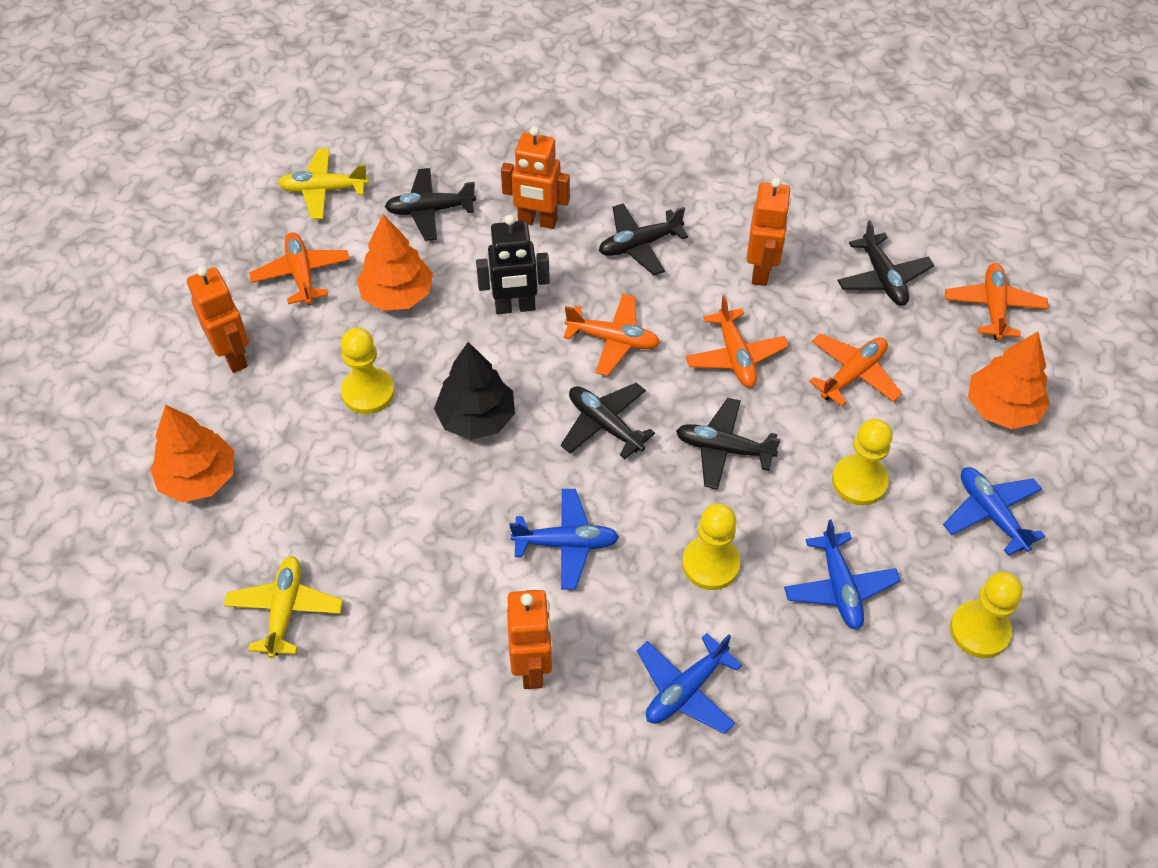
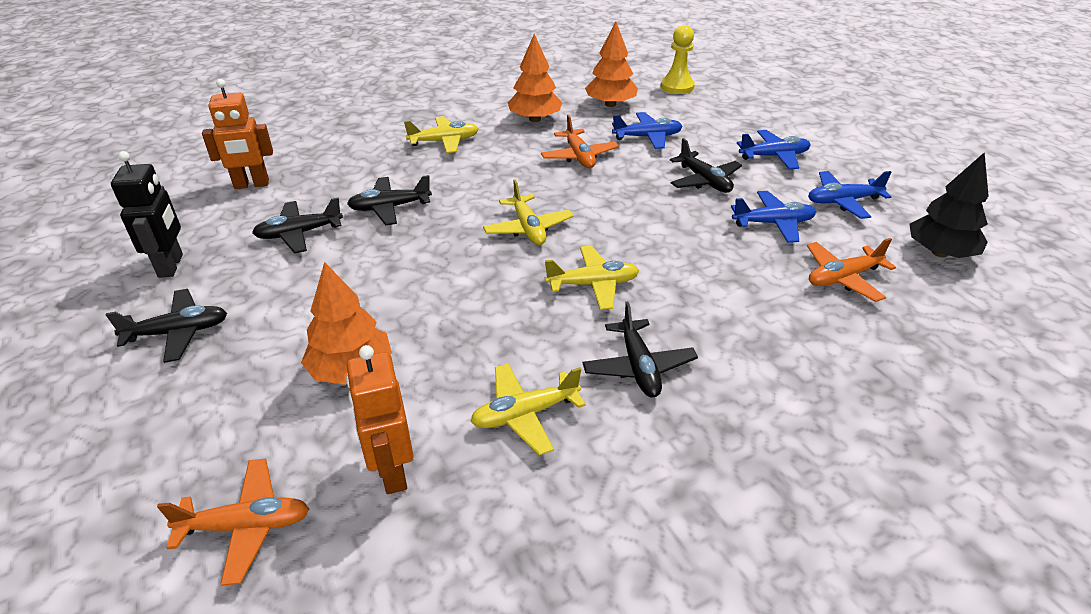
orange plane: 5 -> 3
orange robot: 4 -> 2
yellow pawn: 4 -> 1
yellow plane: 2 -> 4

